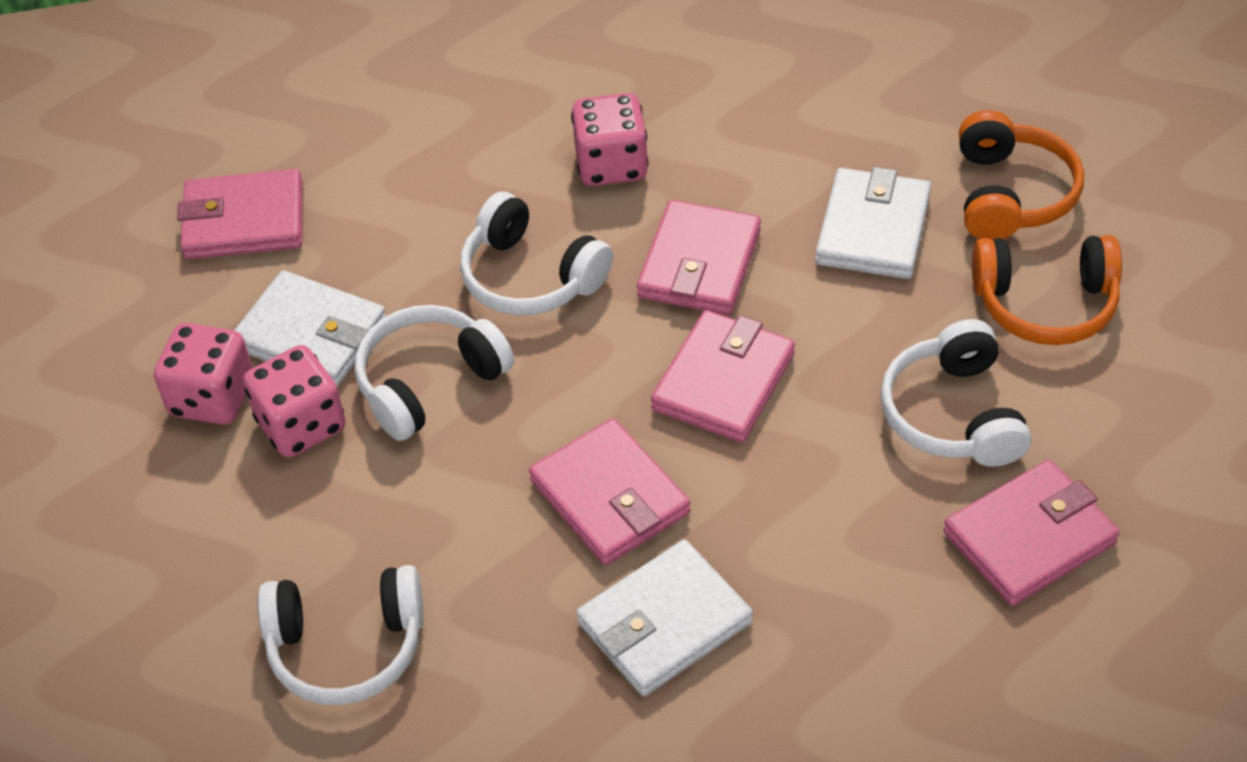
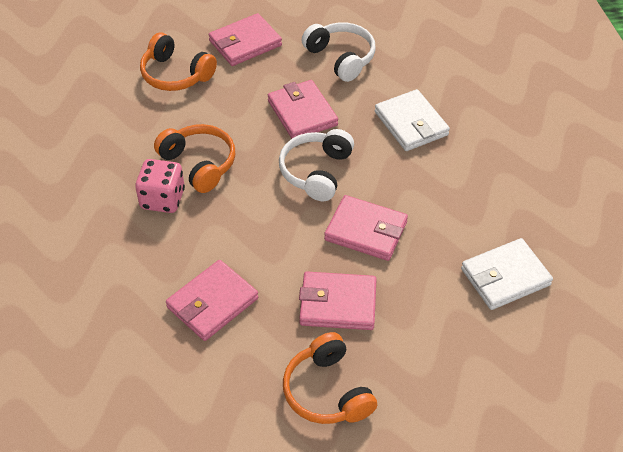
orange headphones: 2 -> 3
pink dice: 3 -> 1
white headphones: 4 -> 2
white wallet: 3 -> 2

